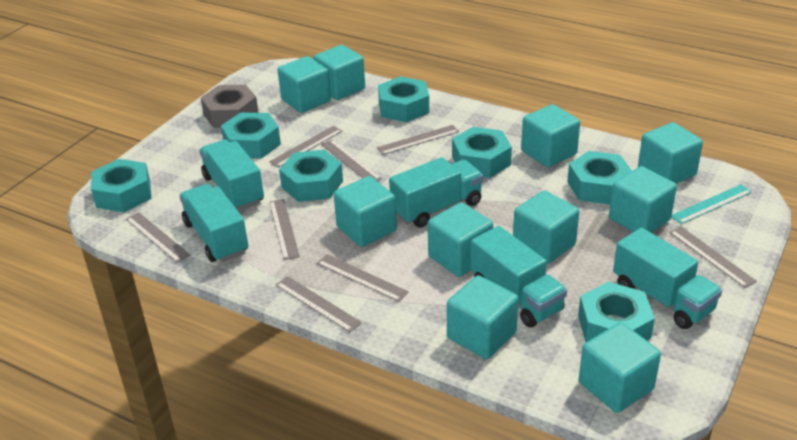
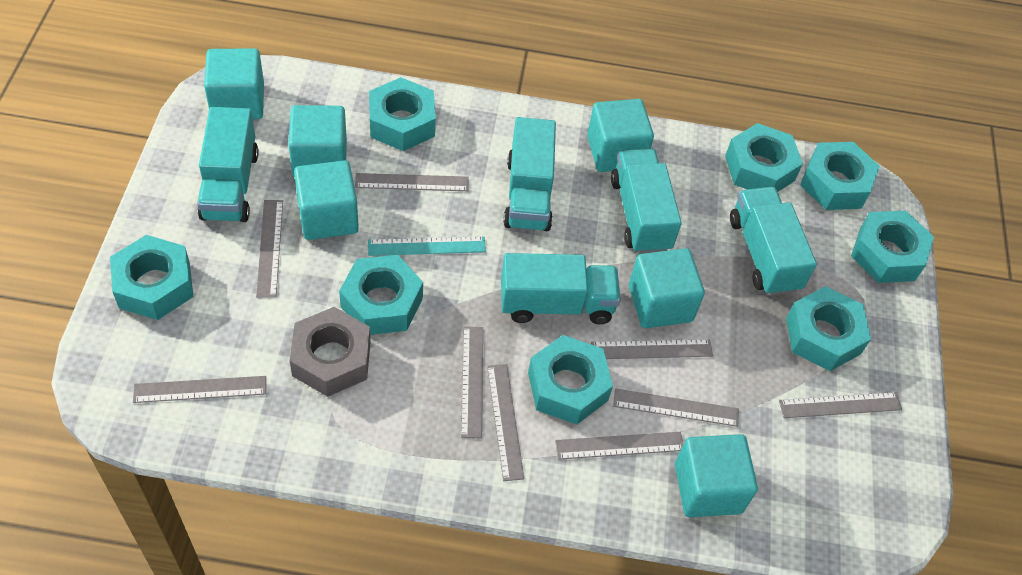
grey ruler: 8 -> 9
turquoise cube: 10 -> 6
turquoise nut: 7 -> 8

